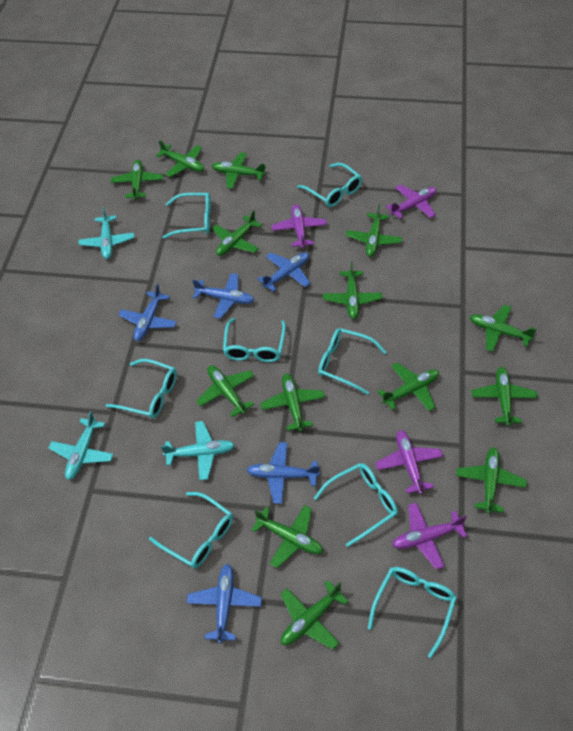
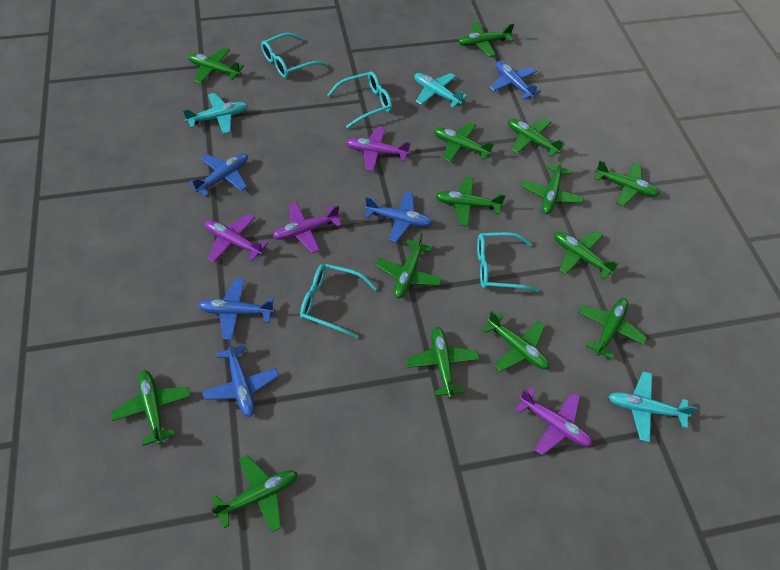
turquoise glasses: 8 -> 4

